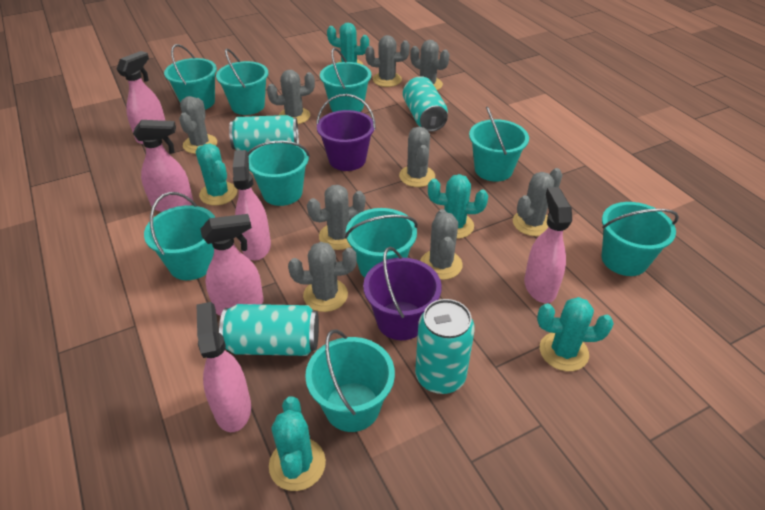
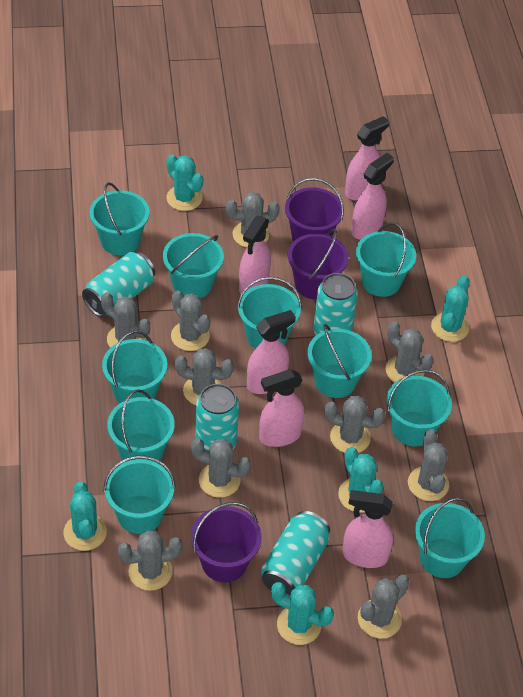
grey cactus: 9 -> 10
purple bucket: 2 -> 3
turquoise bucket: 9 -> 10

